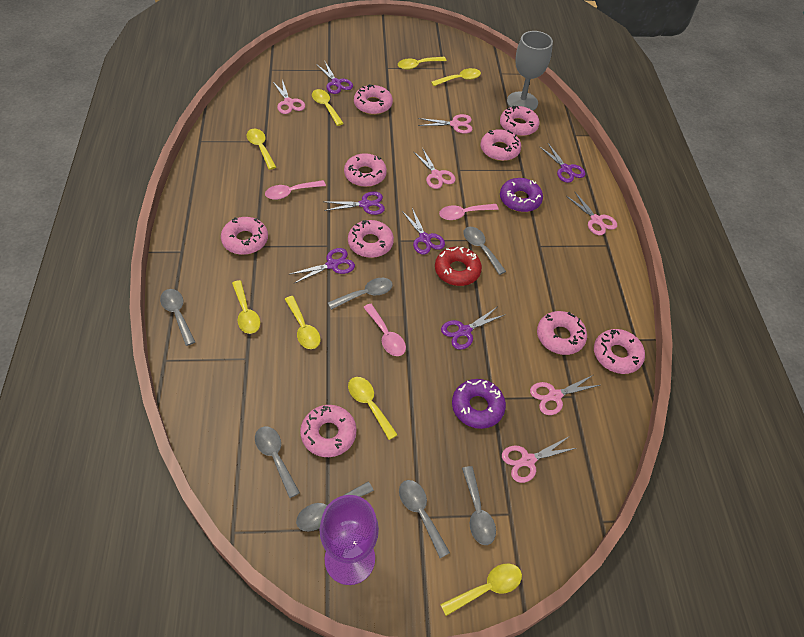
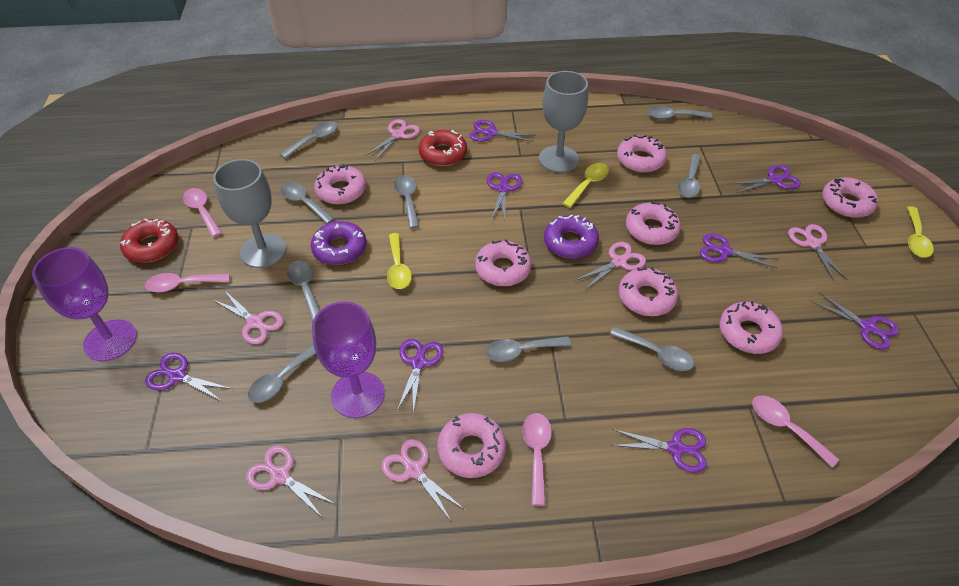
grey goblet: 1 -> 2
grey spoon: 7 -> 9
pink donut: 9 -> 8
pink spoon: 3 -> 4
purple goblet: 1 -> 2
purple scissors: 6 -> 8
red donut: 1 -> 2
yellow spoon: 8 -> 3

